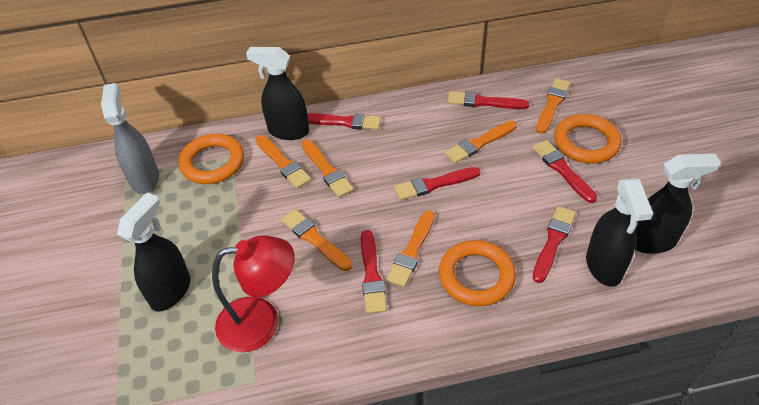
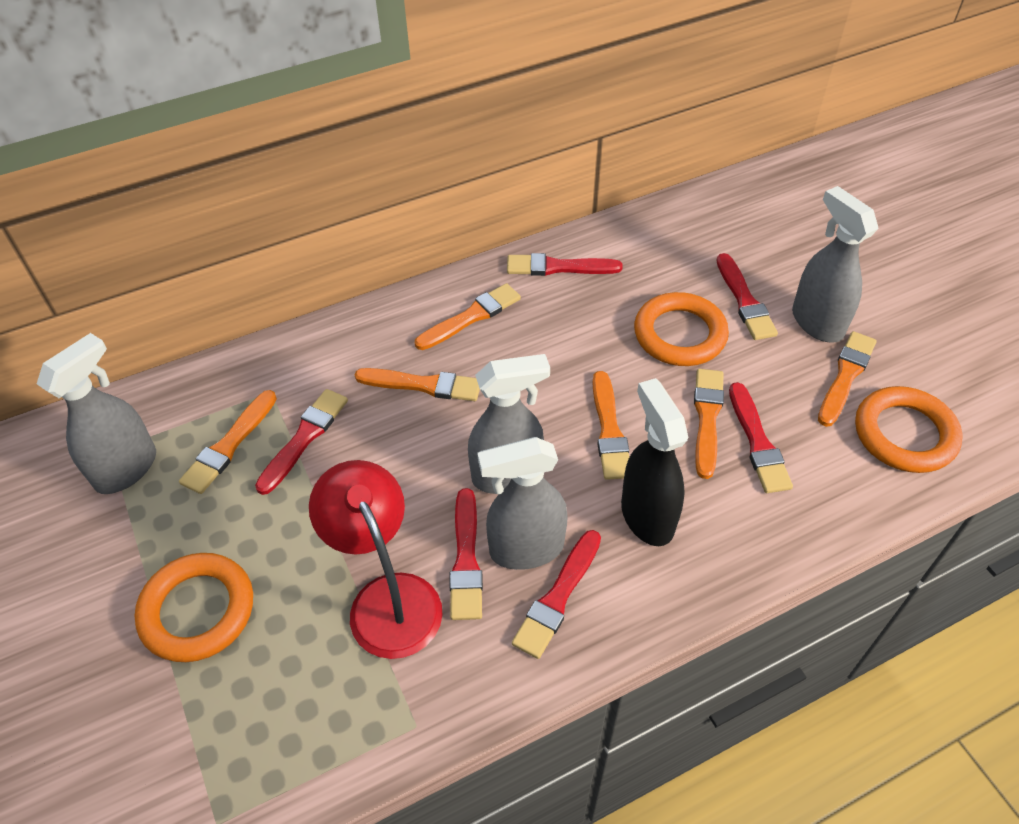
black spray bottle: 4 -> 1
grey spray bottle: 1 -> 4

